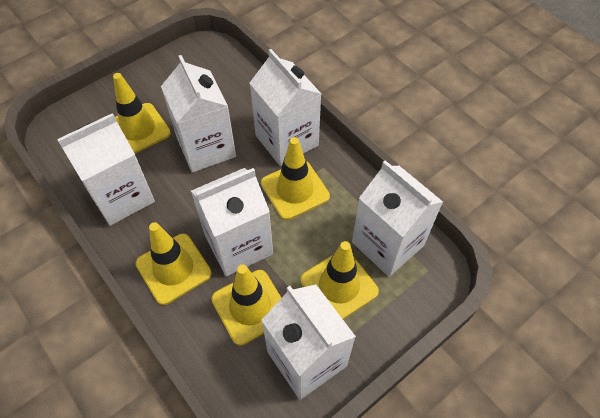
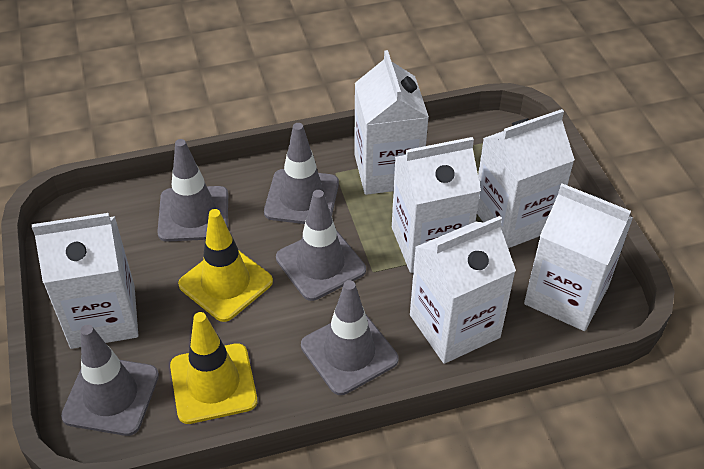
grey traffic cone: 0 -> 5
yellow traffic cone: 5 -> 2

